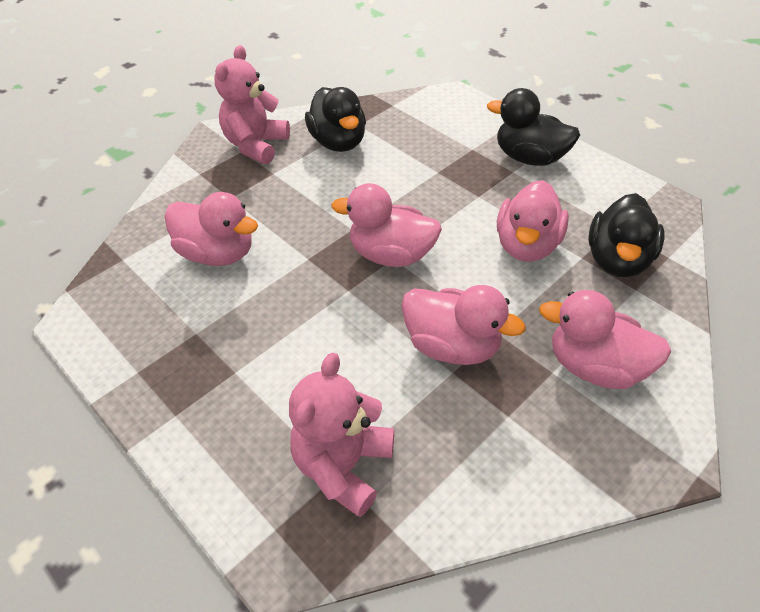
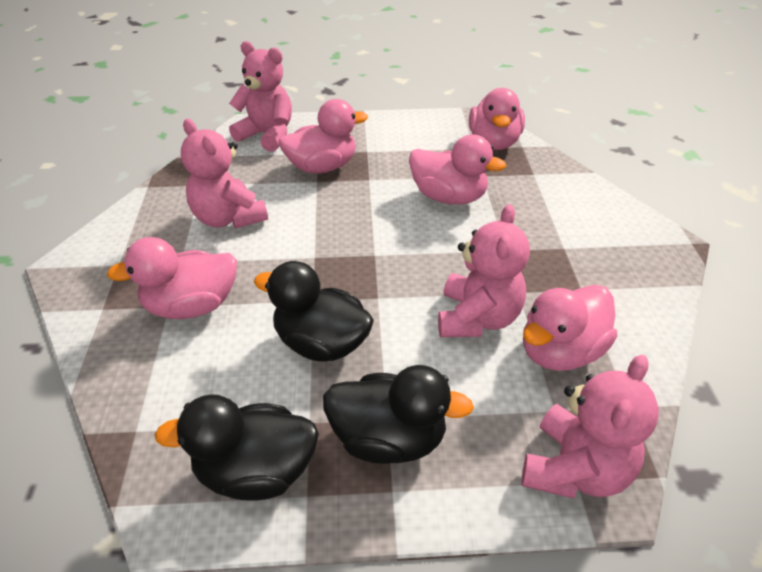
pink teddy bear: 2 -> 4

